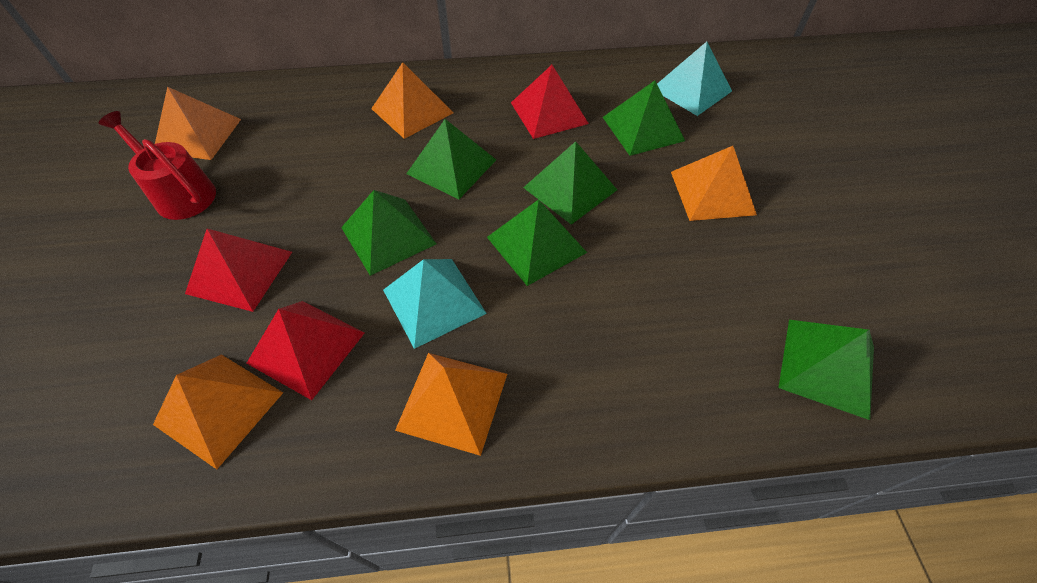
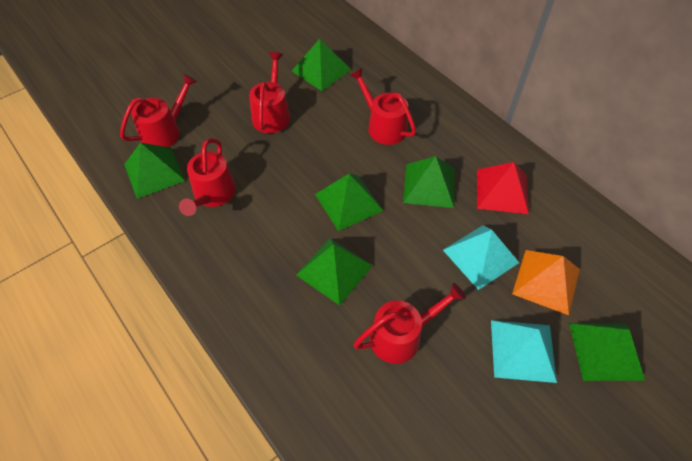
orange pyramid: 5 -> 1
red pyramid: 3 -> 1
red watering can: 1 -> 5

